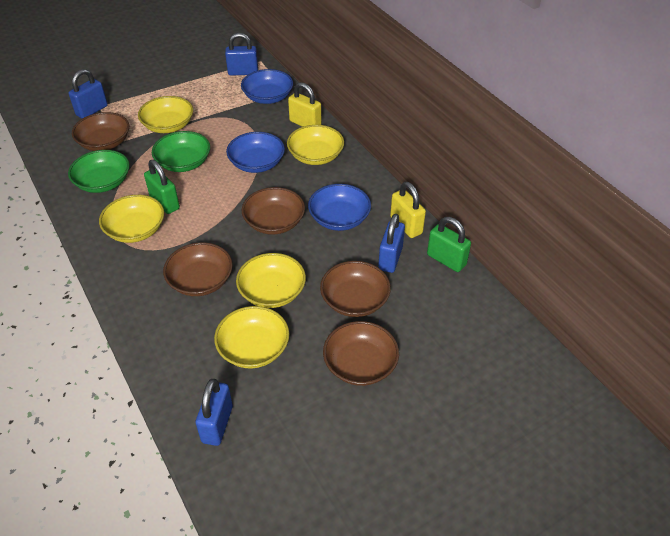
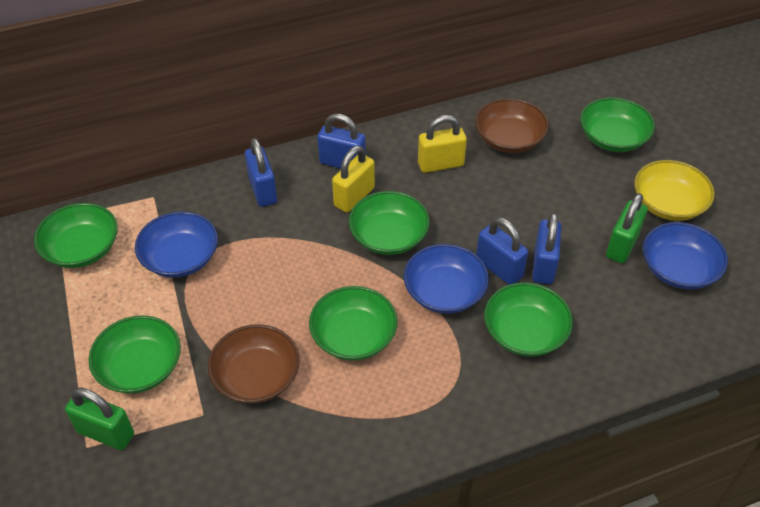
brown bowl: 5 -> 2
green bowl: 2 -> 6
yellow bowl: 5 -> 1

